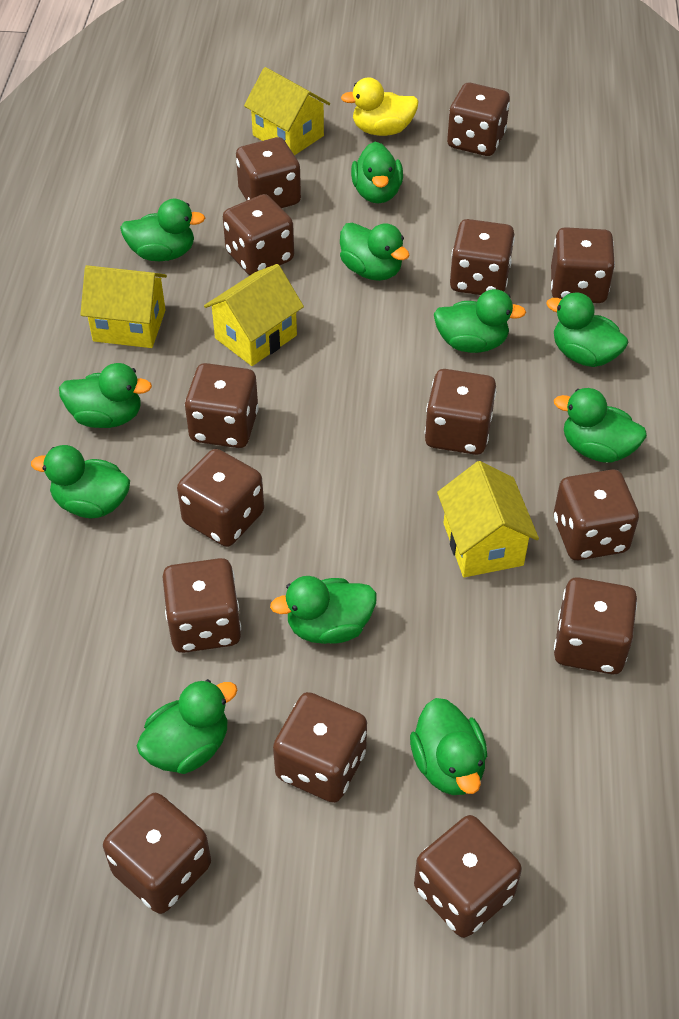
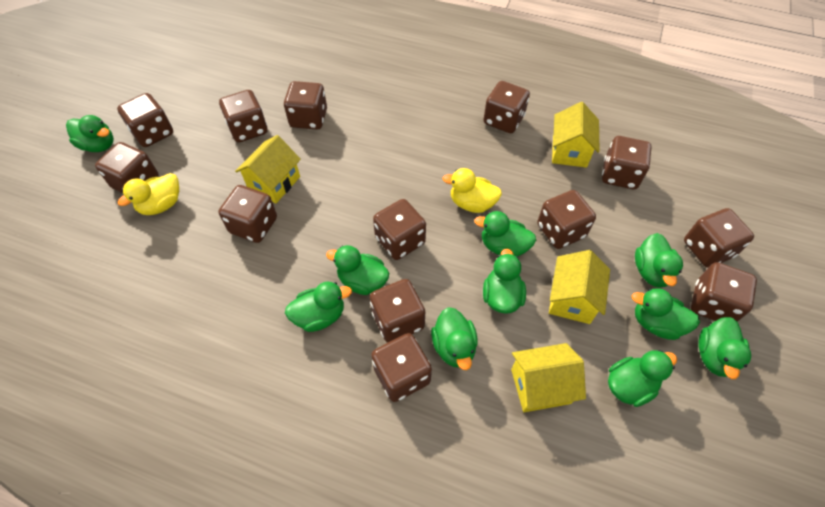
brown dice: 14 -> 13
green duck: 11 -> 10
yellow duck: 1 -> 2

